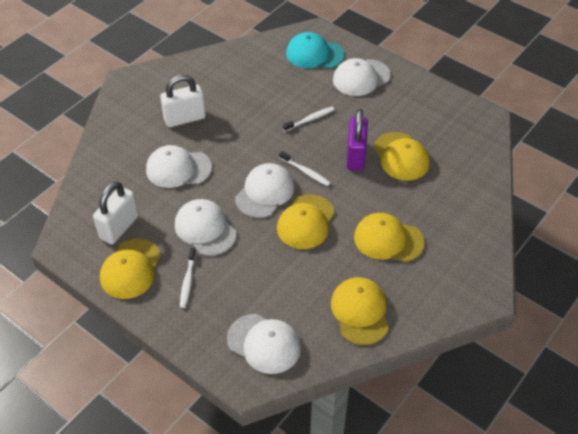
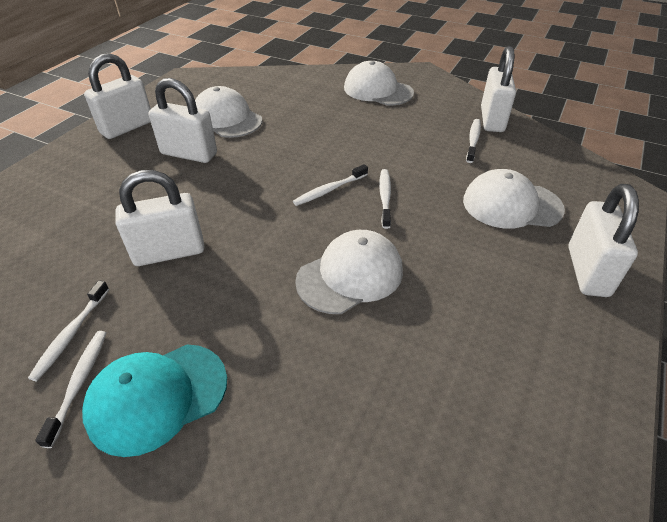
purple padlock: 1 -> 0
white cap: 5 -> 4
white padlock: 2 -> 5
white toothbrush: 3 -> 5
yellow cap: 5 -> 0

